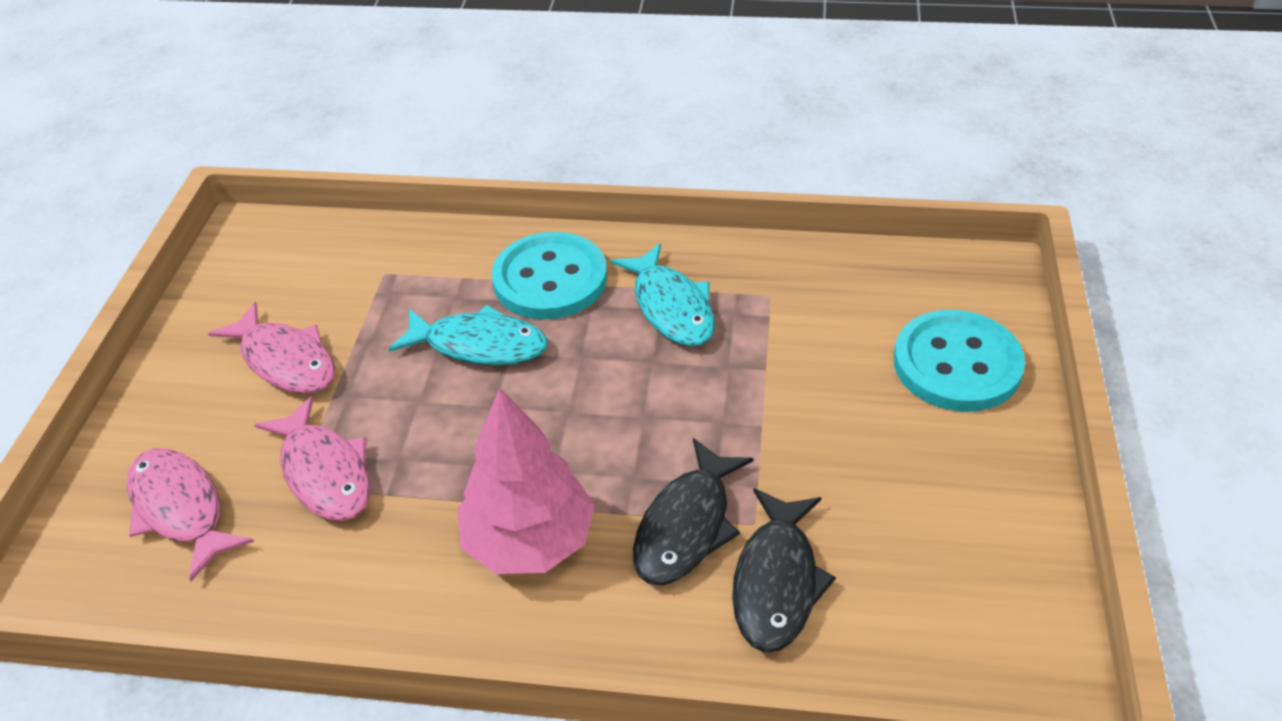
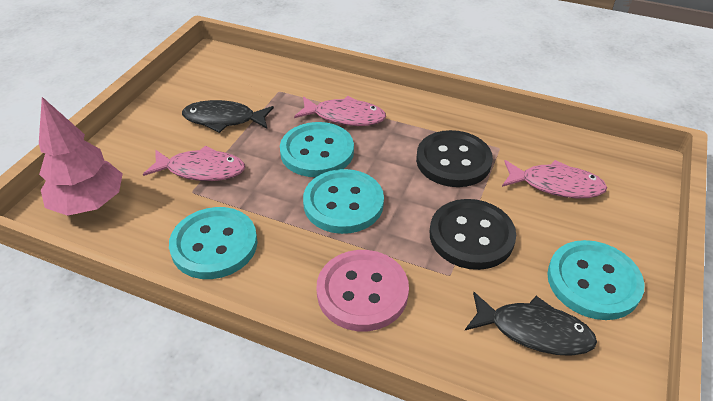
black button: 0 -> 2
pink button: 0 -> 1
turquoise button: 2 -> 4
turquoise fish: 2 -> 0

